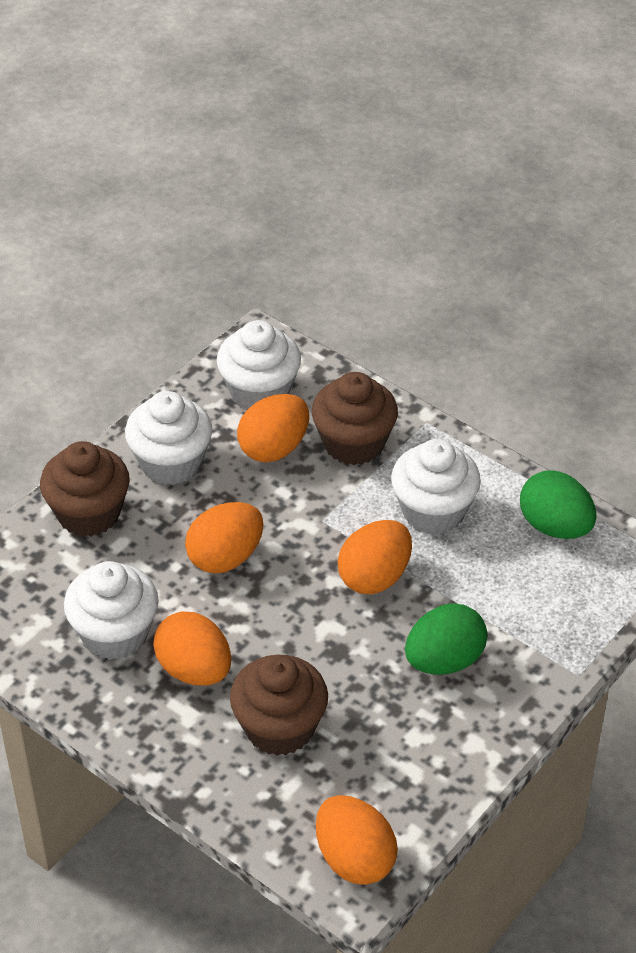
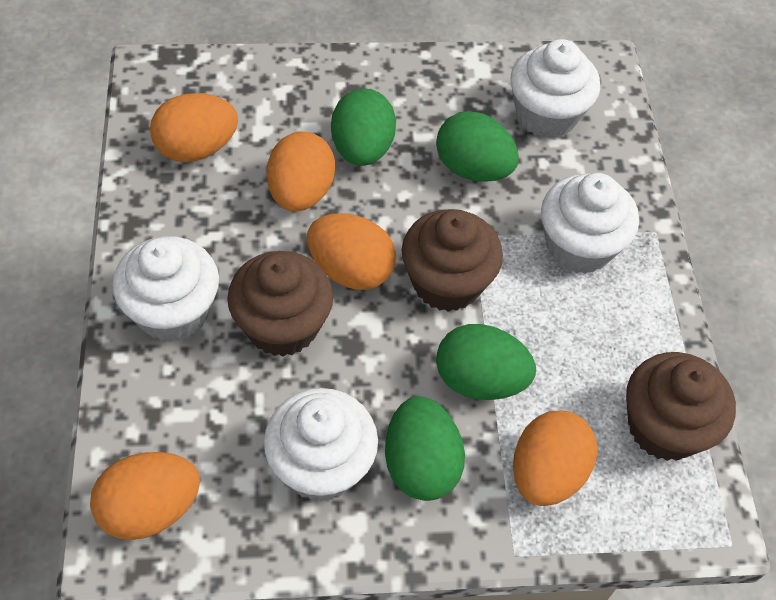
green egg: 2 -> 4

